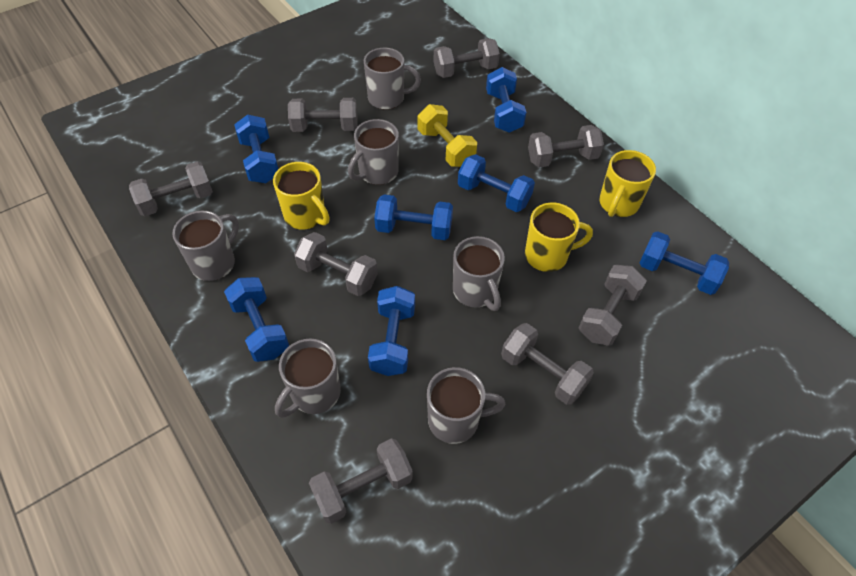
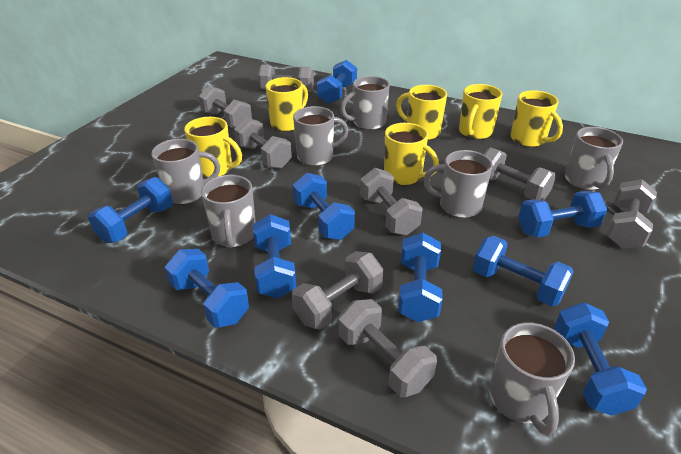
blue dumbbell: 7 -> 9
grey mug: 6 -> 7
yellow dumbbell: 1 -> 0
yellow mug: 3 -> 6

